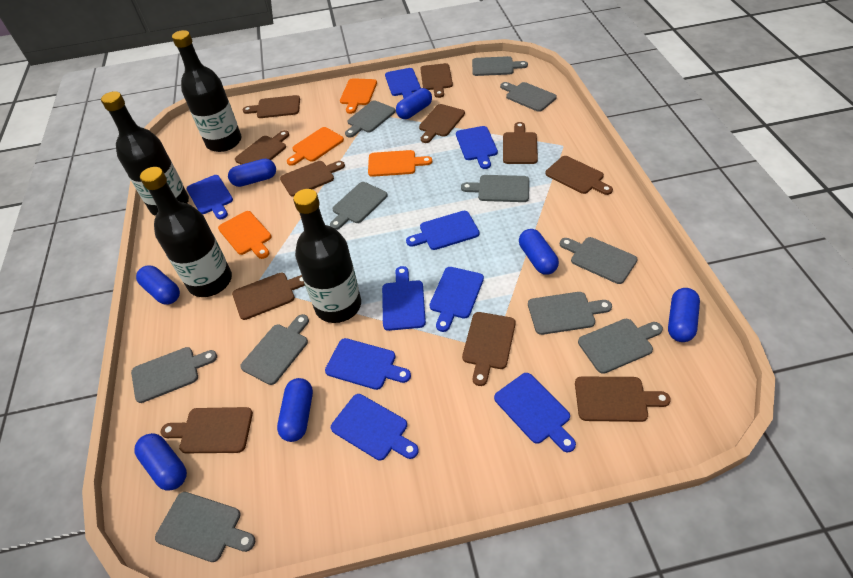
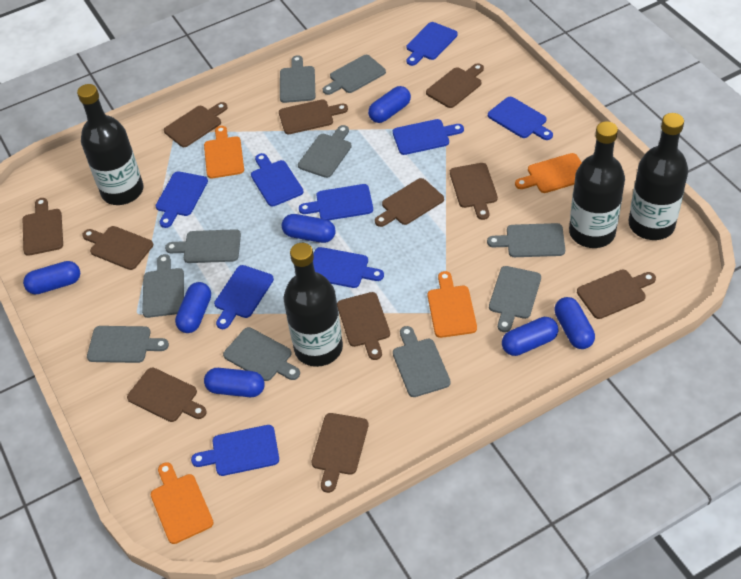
grey cutting board: 11 -> 10

